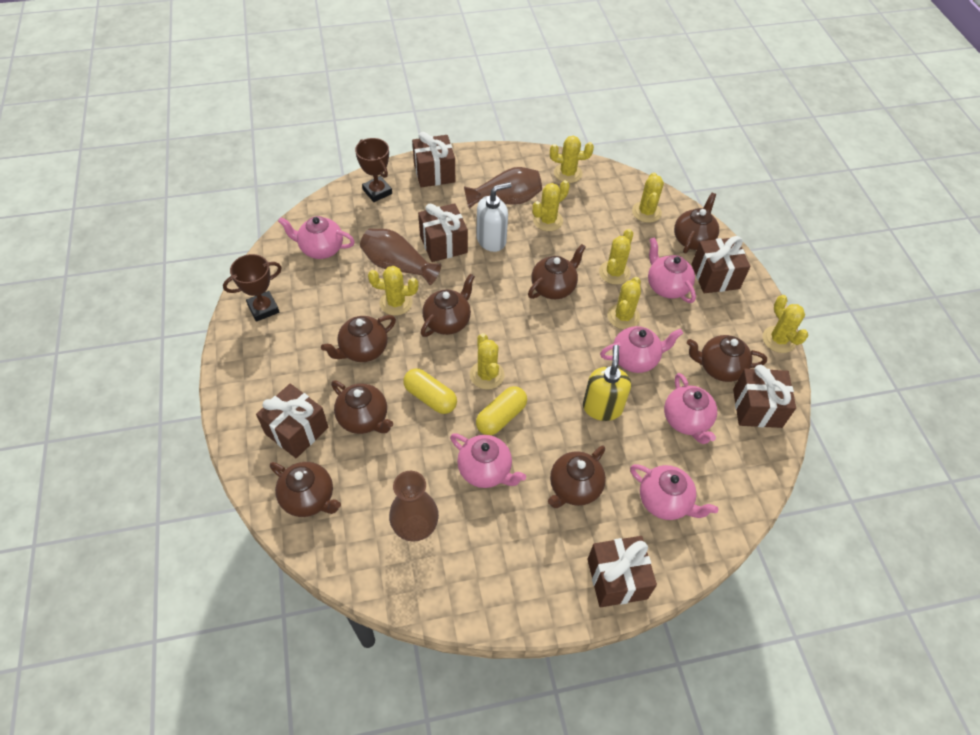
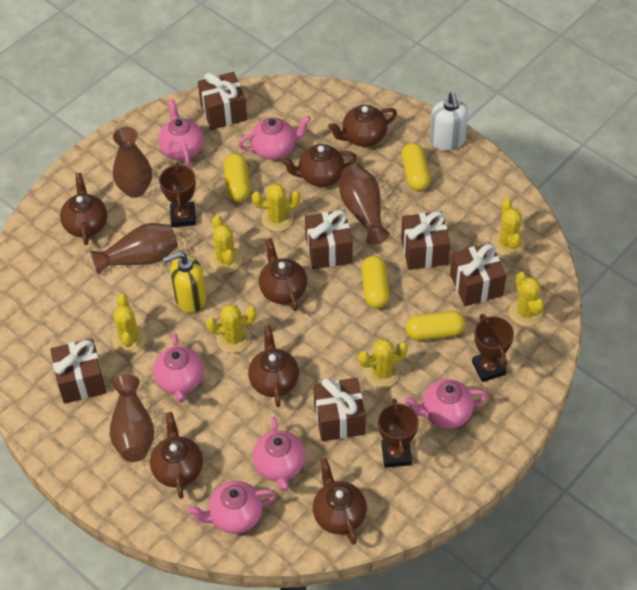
brown teapot: 8 -> 7
brown trophy: 2 -> 3
brown vase: 3 -> 4
yellow cactus: 8 -> 7
yellow capsule: 2 -> 4

